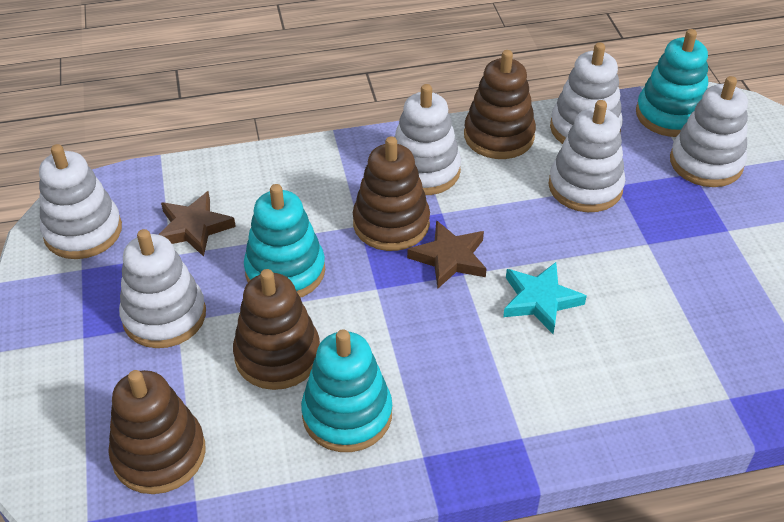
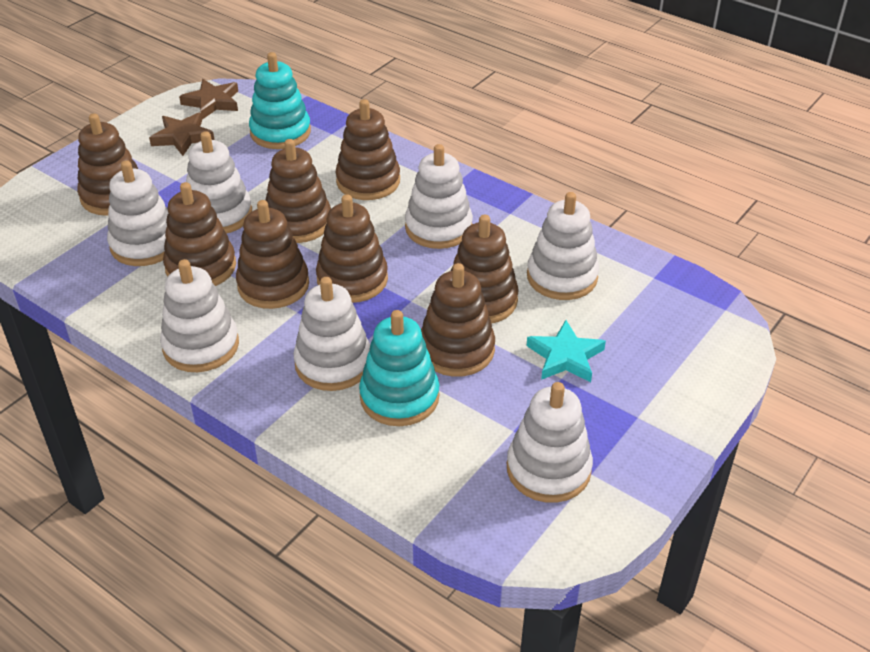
brown stacking toy: 4 -> 8
turquoise stacking toy: 3 -> 2
white stacking toy: 6 -> 7

